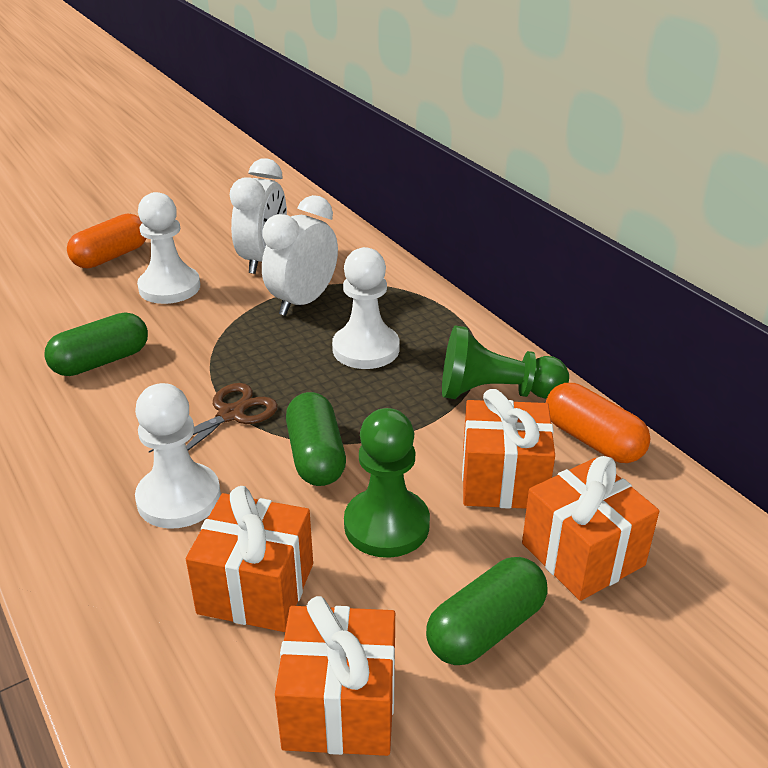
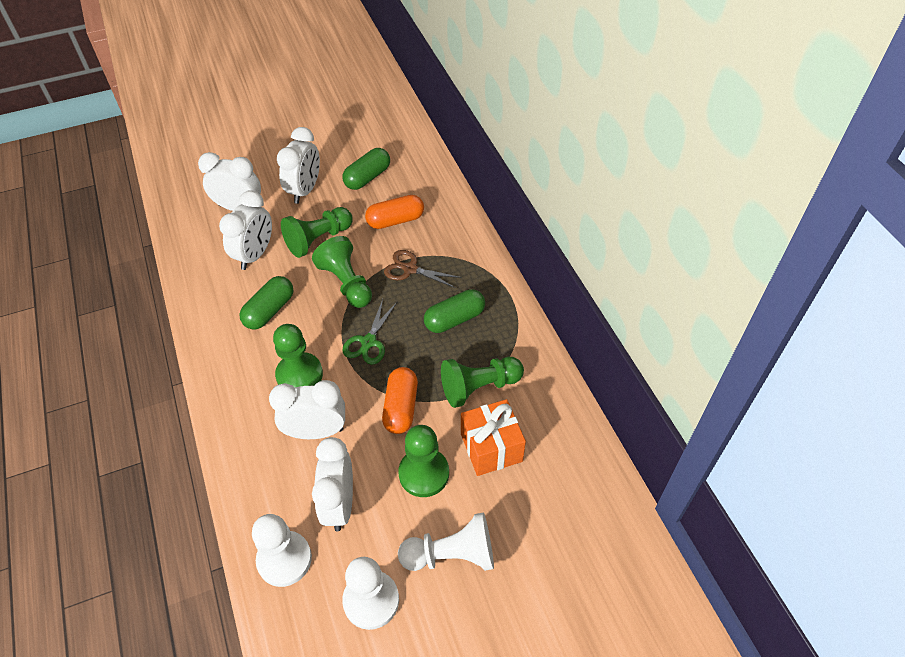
green pawn: 2 -> 5
green scissors: 0 -> 1
orange gift: 4 -> 1
white clock: 2 -> 5

